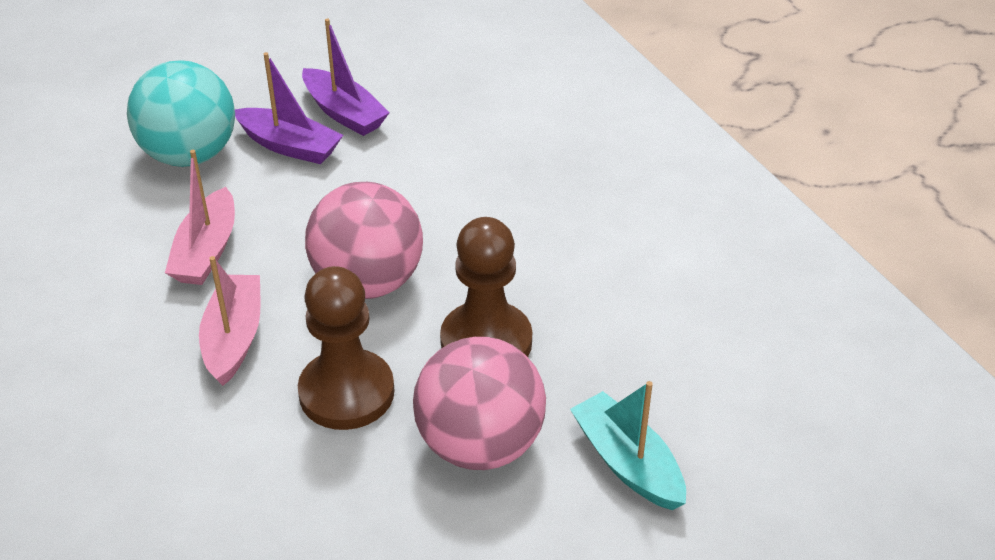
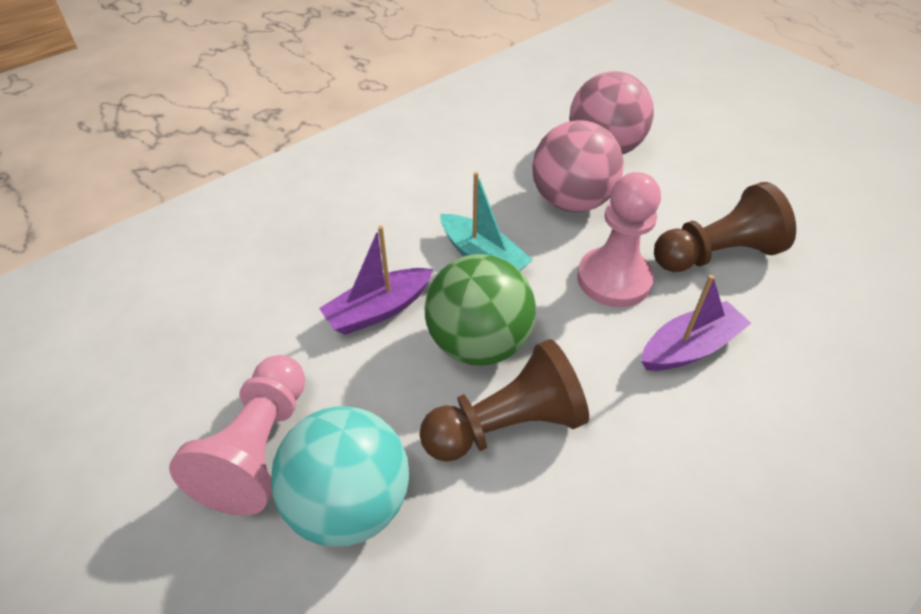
green ball: 0 -> 1
pink boat: 2 -> 0
pink pawn: 0 -> 2

